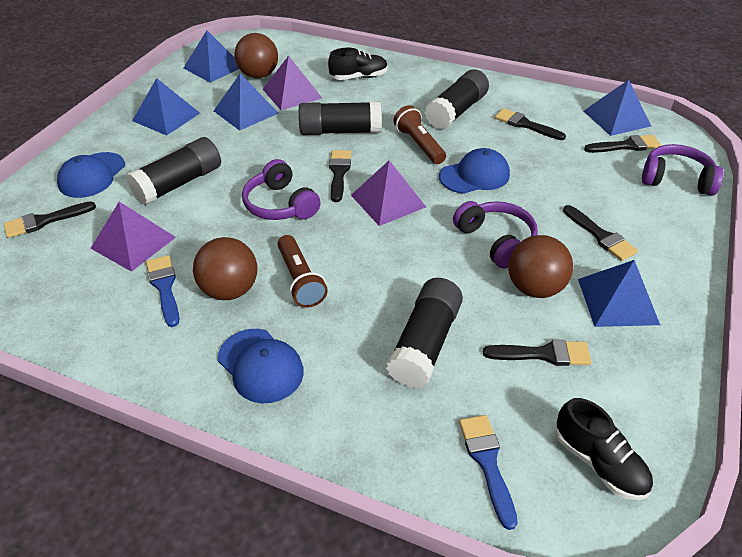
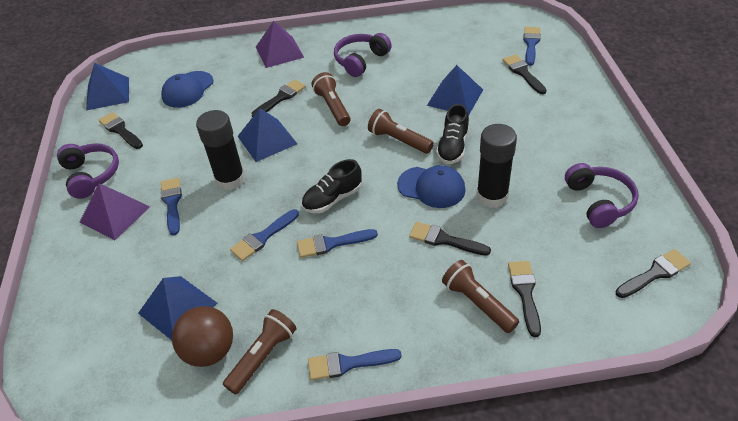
black glue stick: 4 -> 2
blue brush: 2 -> 5
blue cap: 3 -> 2
blue pyramid: 5 -> 4
brown ball: 3 -> 1
brown flashlight: 2 -> 4
purple pyramid: 3 -> 2

